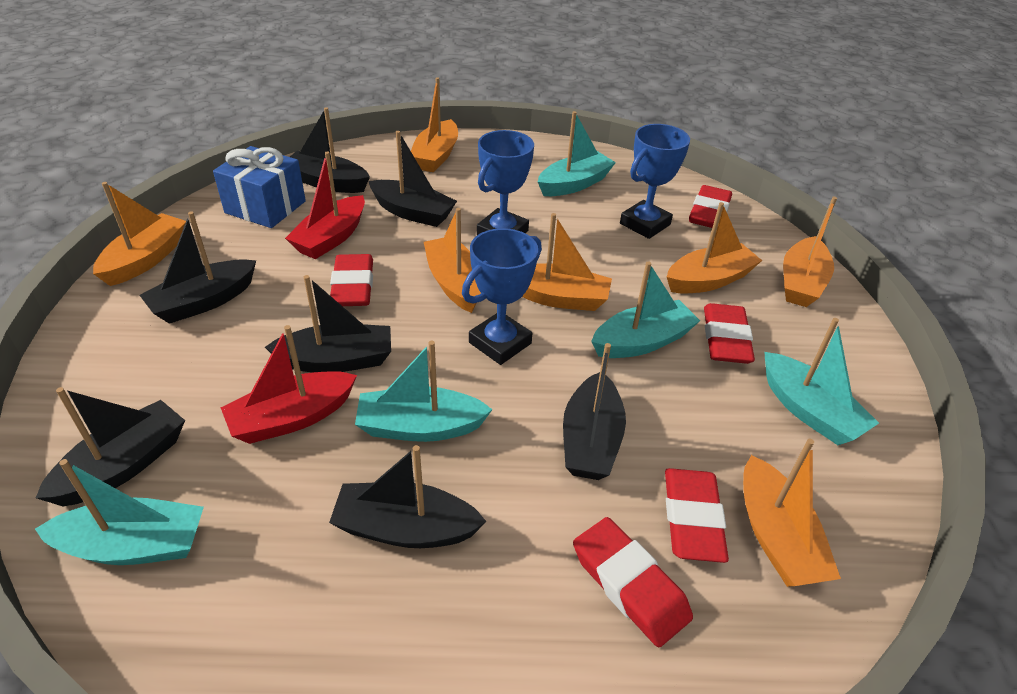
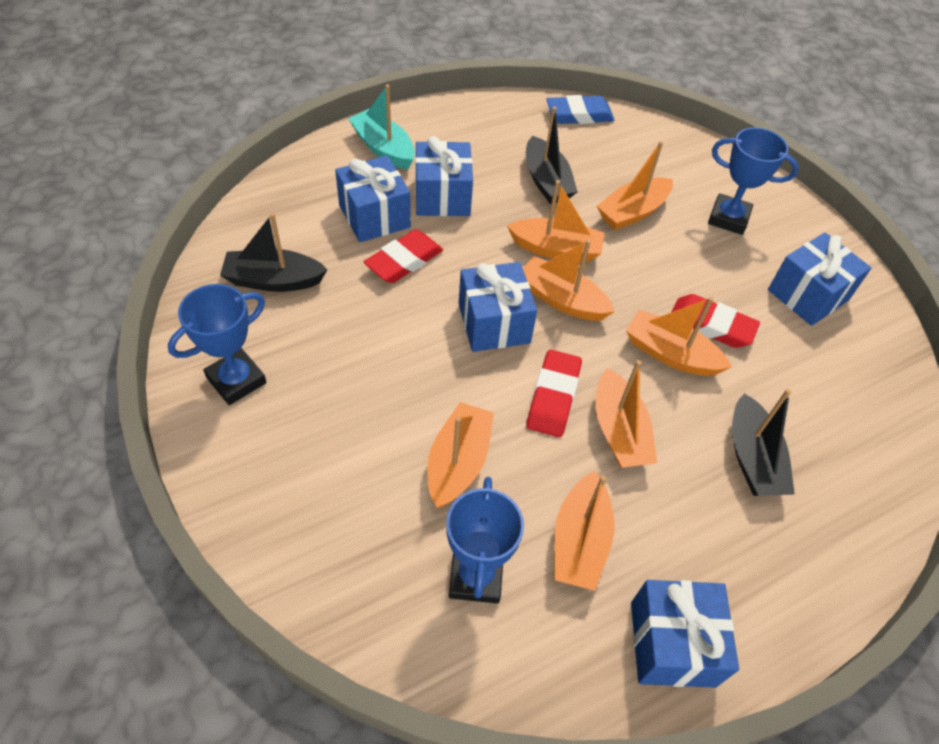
black boat: 7 -> 3
blue eraser: 0 -> 1
blue gift: 1 -> 5
red boat: 2 -> 0
red eraser: 5 -> 3
turquoise boat: 5 -> 1

